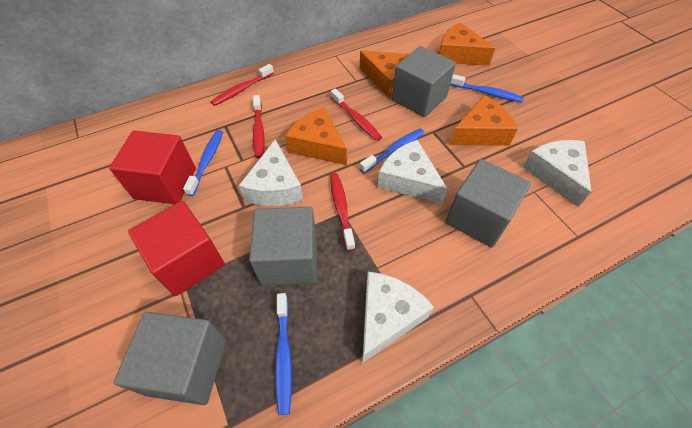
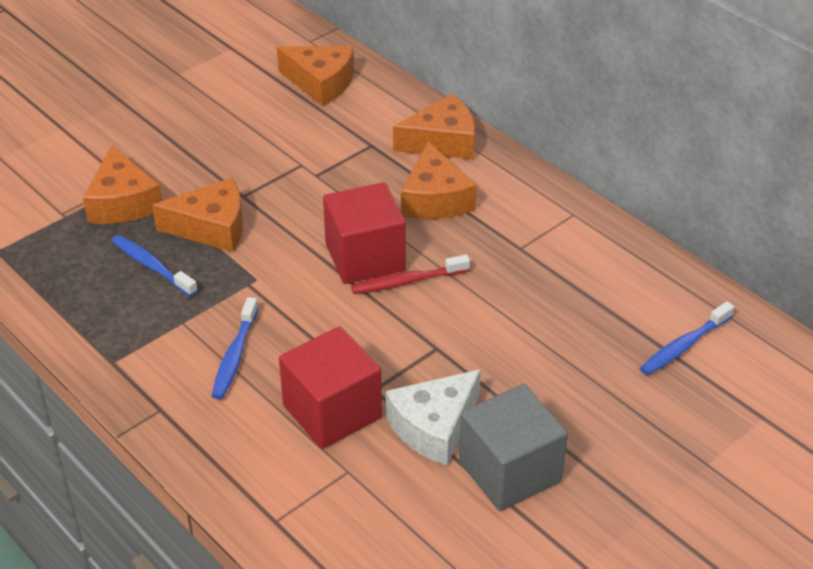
blue toothbrush: 4 -> 3
grey cube: 4 -> 1
orange cheese: 4 -> 5
red toothbrush: 4 -> 1
white cheese: 4 -> 1

